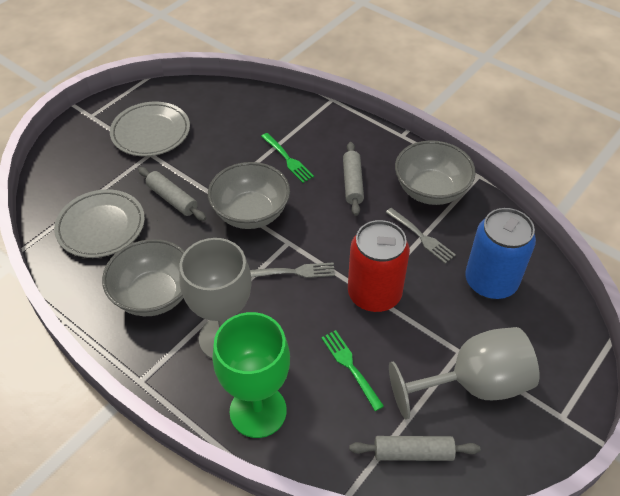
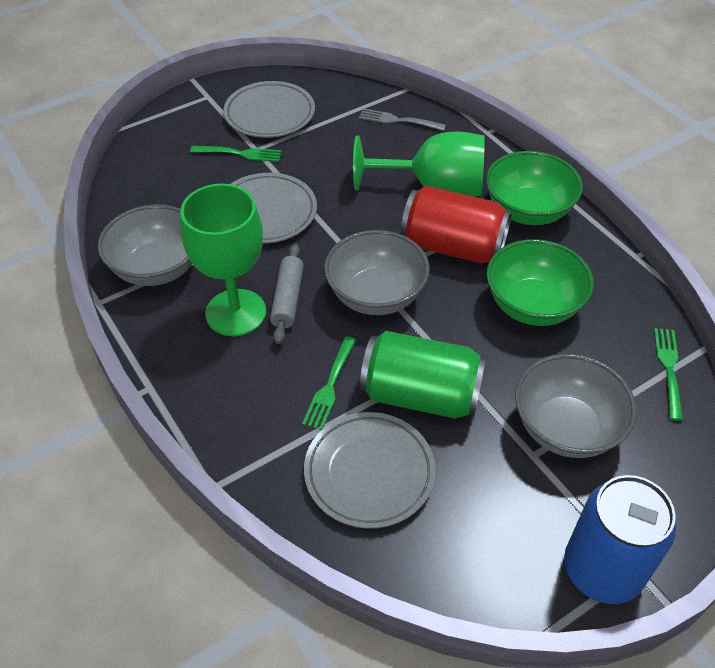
green bowl: 0 -> 2
green can: 0 -> 1
green fork: 2 -> 3
green goblet: 1 -> 2
grey fork: 2 -> 1
grey goblet: 2 -> 0
grey plate: 2 -> 3
grey rolling pin: 3 -> 1

